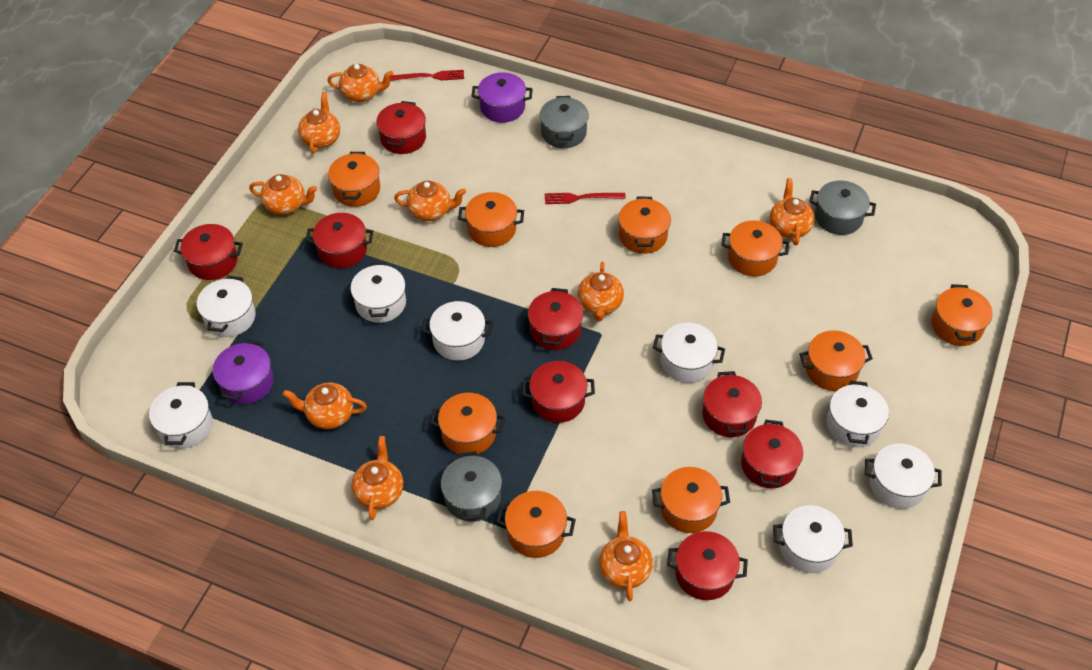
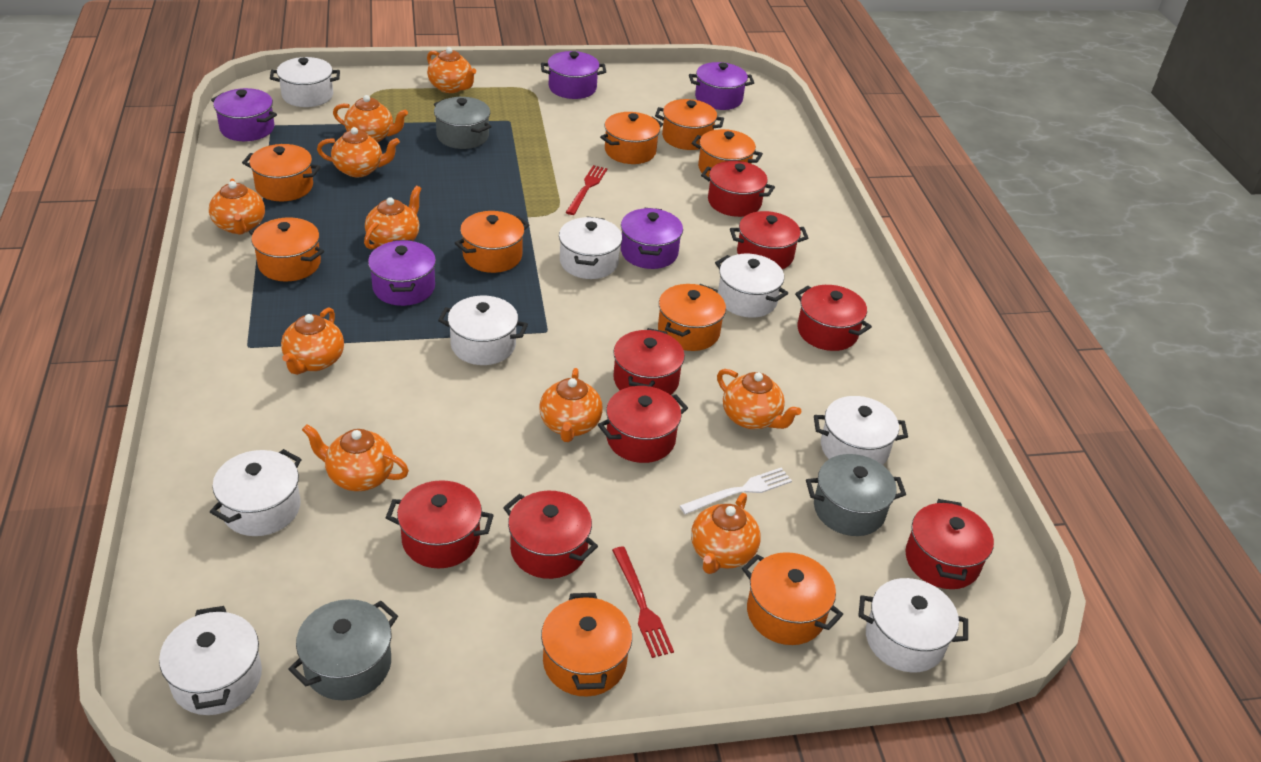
orange teapot: 9 -> 10
purple pot: 2 -> 5
white fork: 0 -> 1

